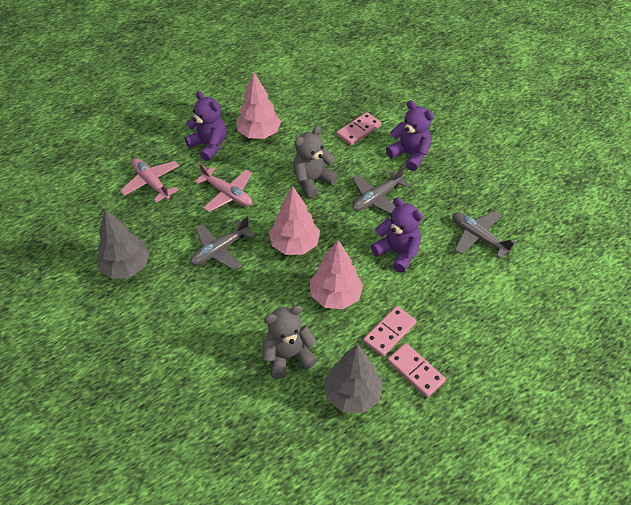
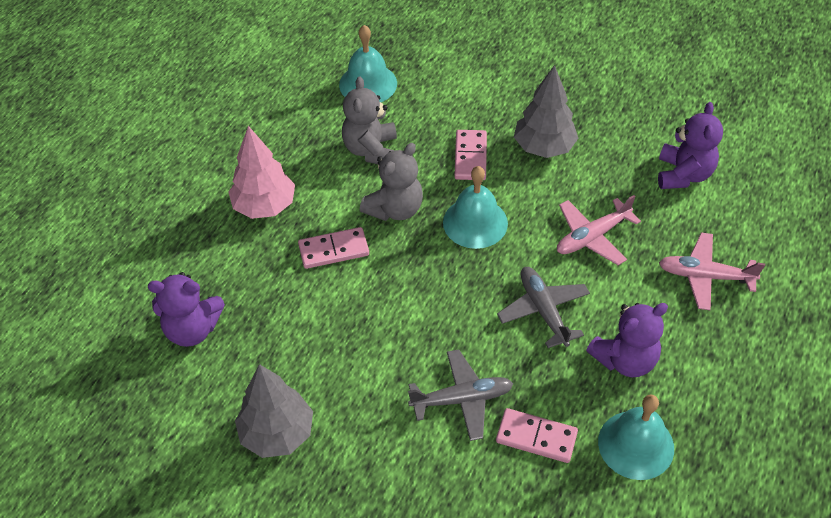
grey plane: 3 -> 2
pink tree: 3 -> 1
turquoise bell: 0 -> 3

